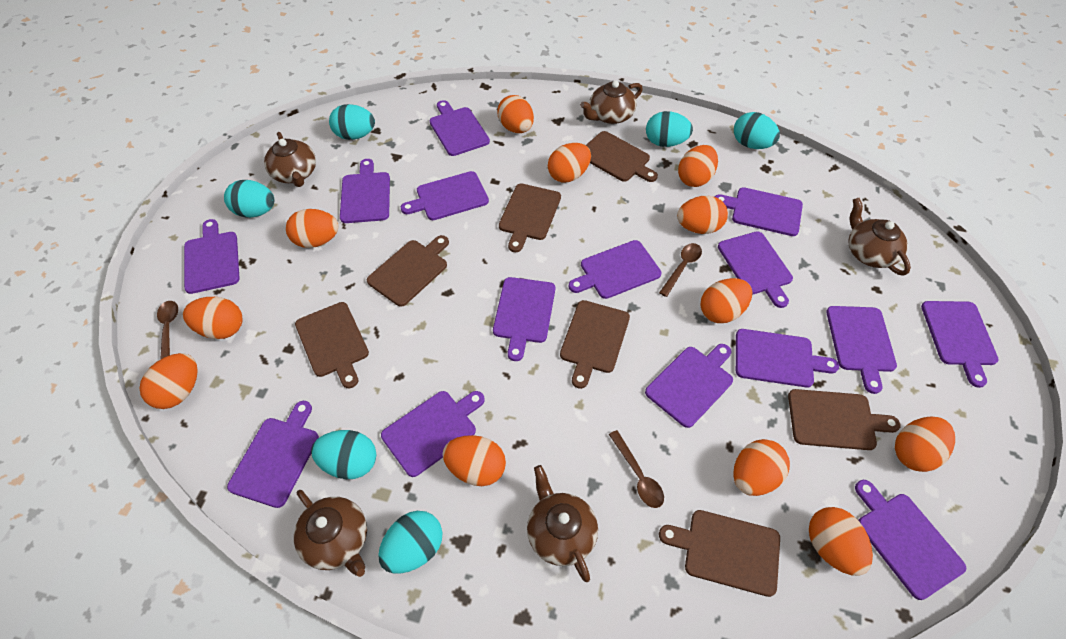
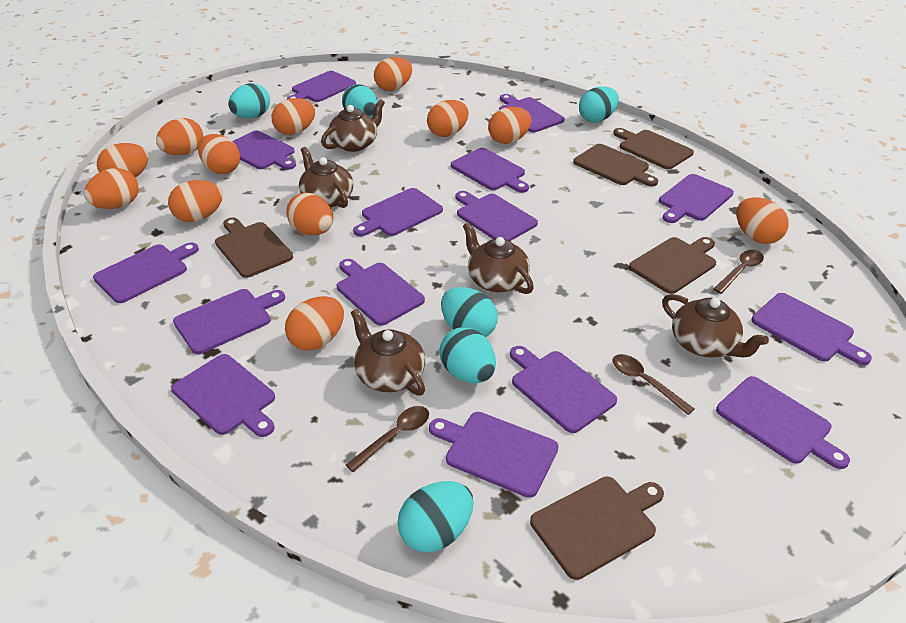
brown cutting board: 7 -> 5

